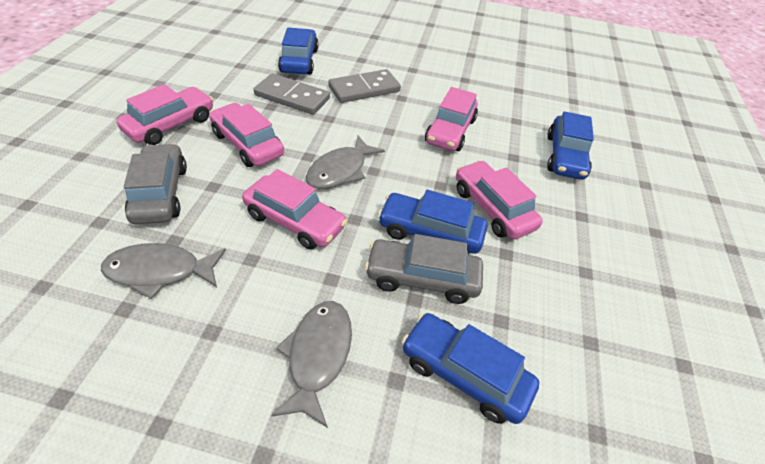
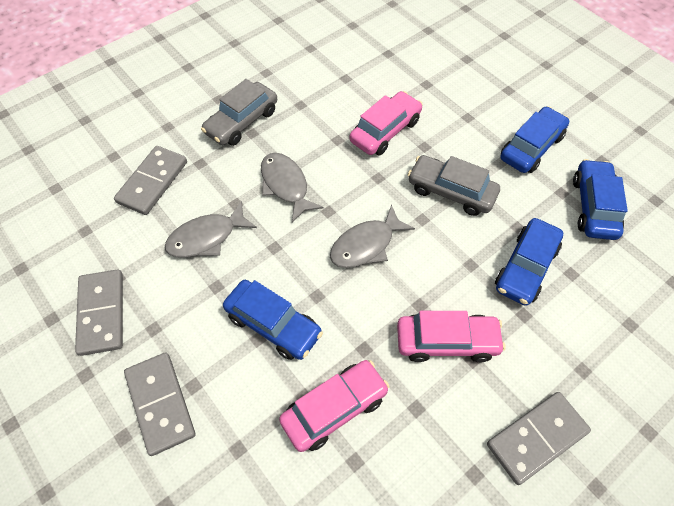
grey domino: 2 -> 4
pink car: 5 -> 3

